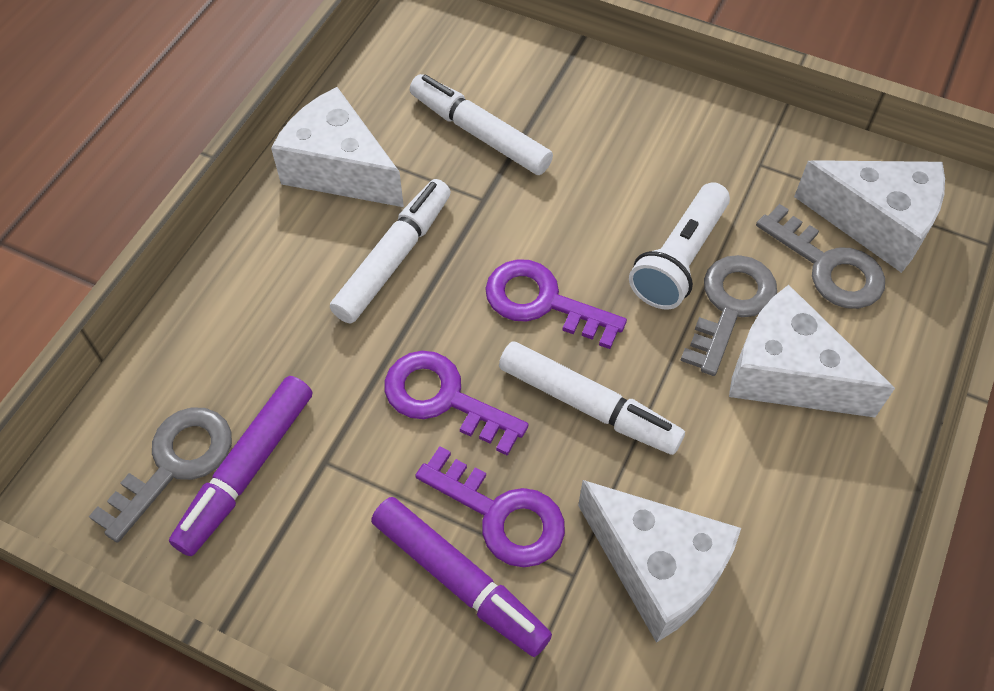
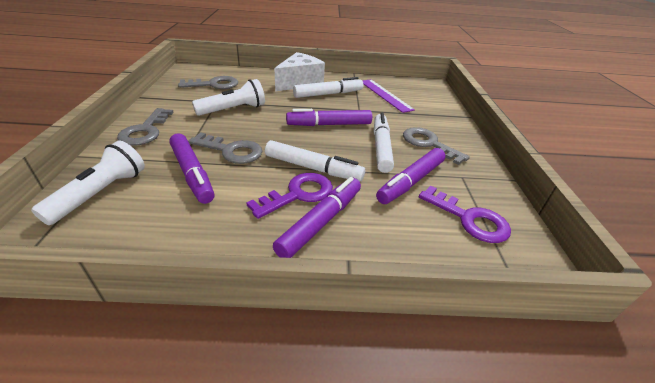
grey key: 3 -> 4
purple key: 3 -> 2
purple marker: 2 -> 4
purple ruler: 0 -> 1
white cheese: 4 -> 1
white flashlight: 1 -> 2

